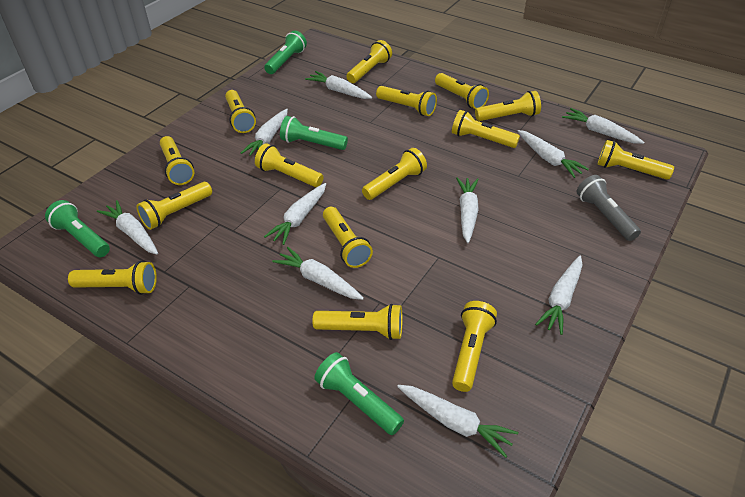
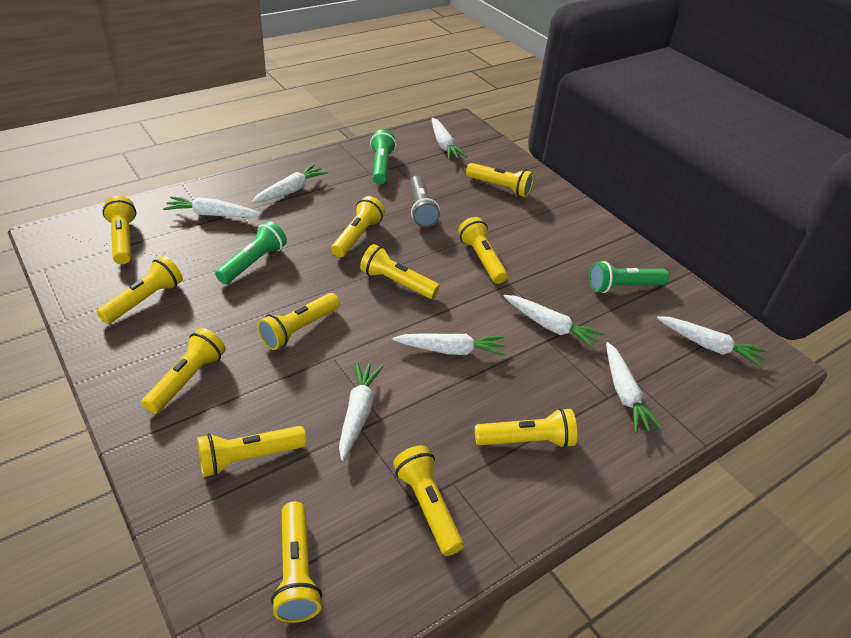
green flashlight: 4 -> 3
white carrot: 10 -> 8
yellow flashlight: 15 -> 12

